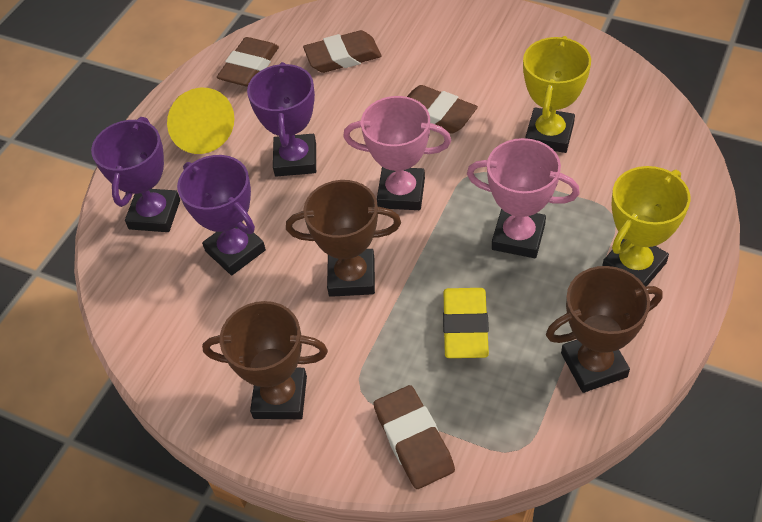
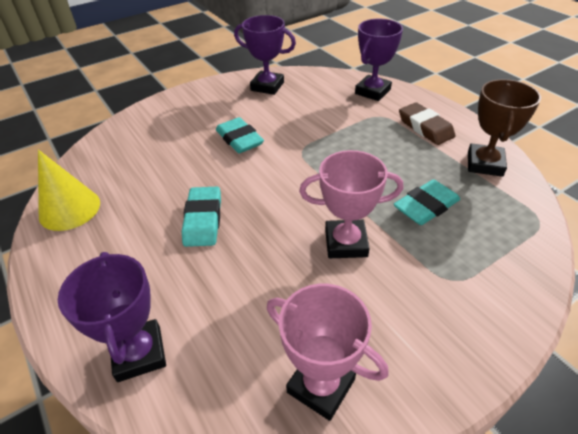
brown eraser: 4 -> 1
brown trophy: 3 -> 1
turquoise eraser: 0 -> 3
yellow eraser: 1 -> 0
yellow trophy: 2 -> 0

